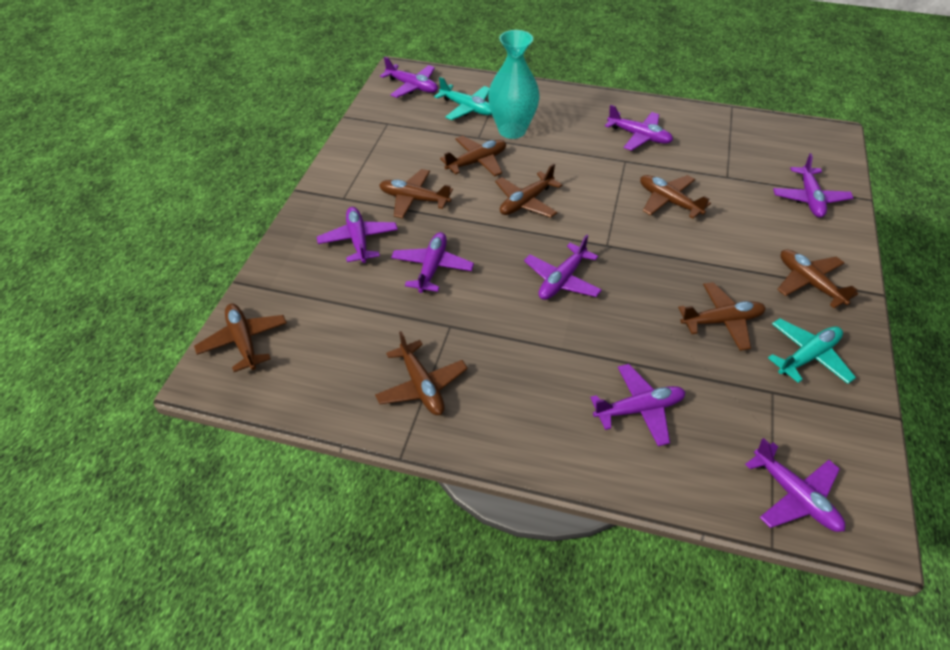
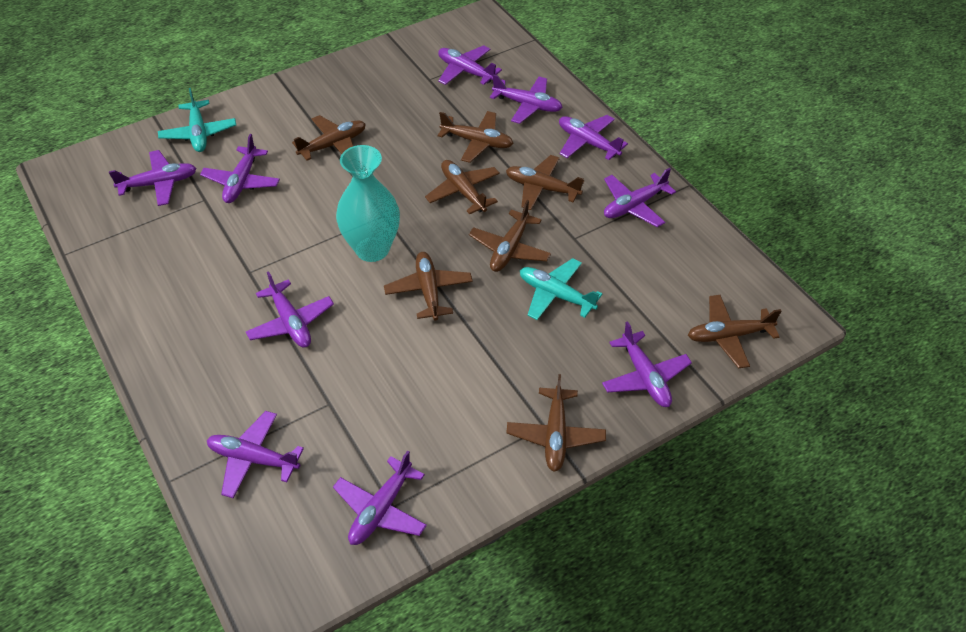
purple plane: 8 -> 10

